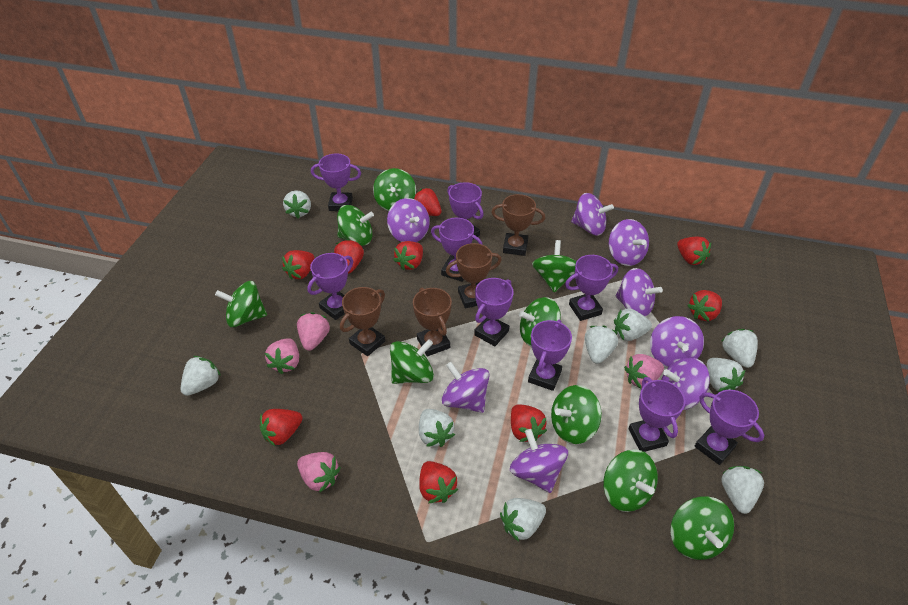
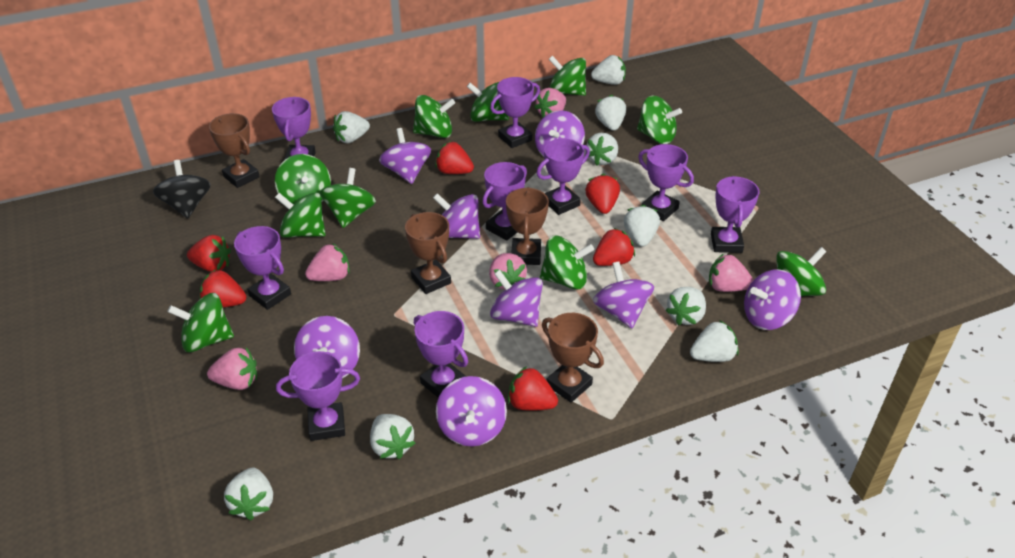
black spinning top: 0 -> 1
green spinning top: 9 -> 10
pink strawberry: 4 -> 5
red strawberry: 9 -> 6

